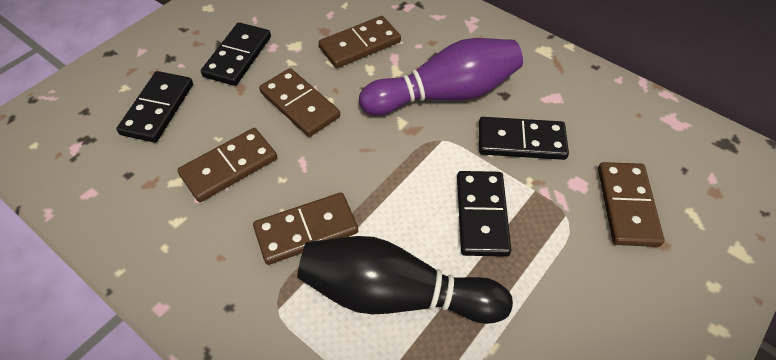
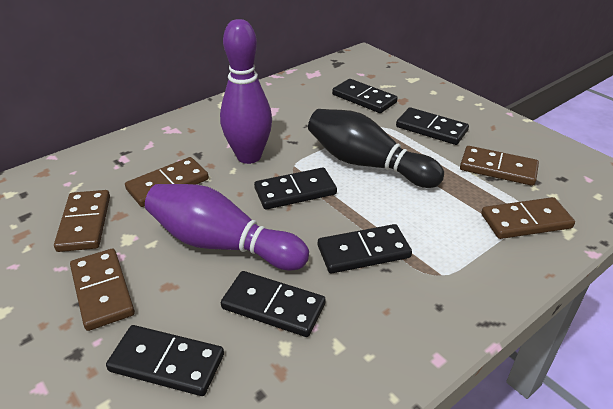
black domino: 4 -> 6
purple bowling pin: 1 -> 2

